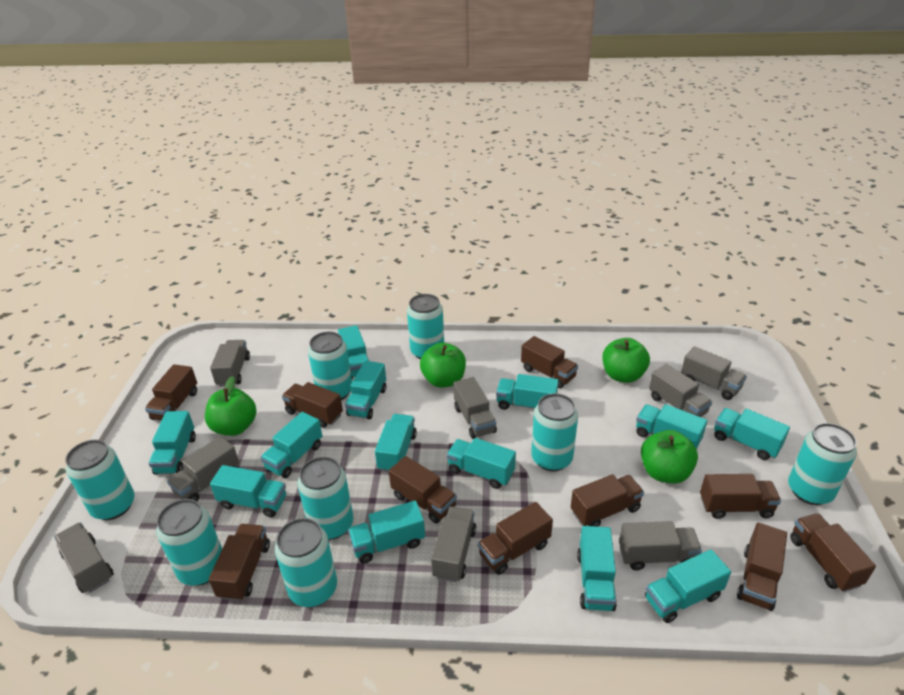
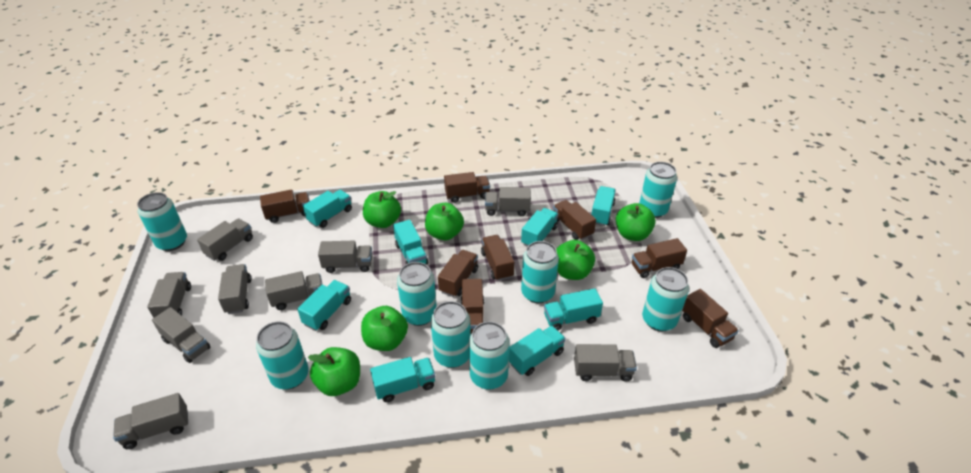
brown truck: 10 -> 8
green apple: 4 -> 6
grey truck: 8 -> 9
turquoise truck: 13 -> 8

